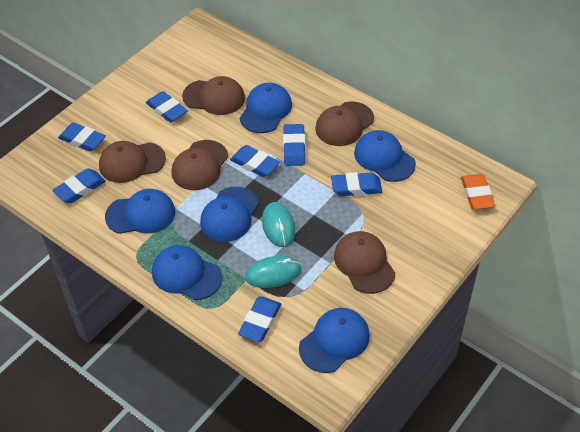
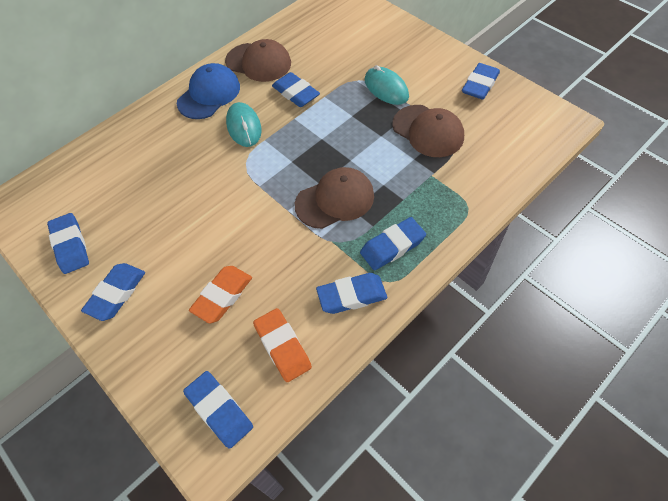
blue cap: 6 -> 1
brown cap: 5 -> 3
orange eraser: 1 -> 2

